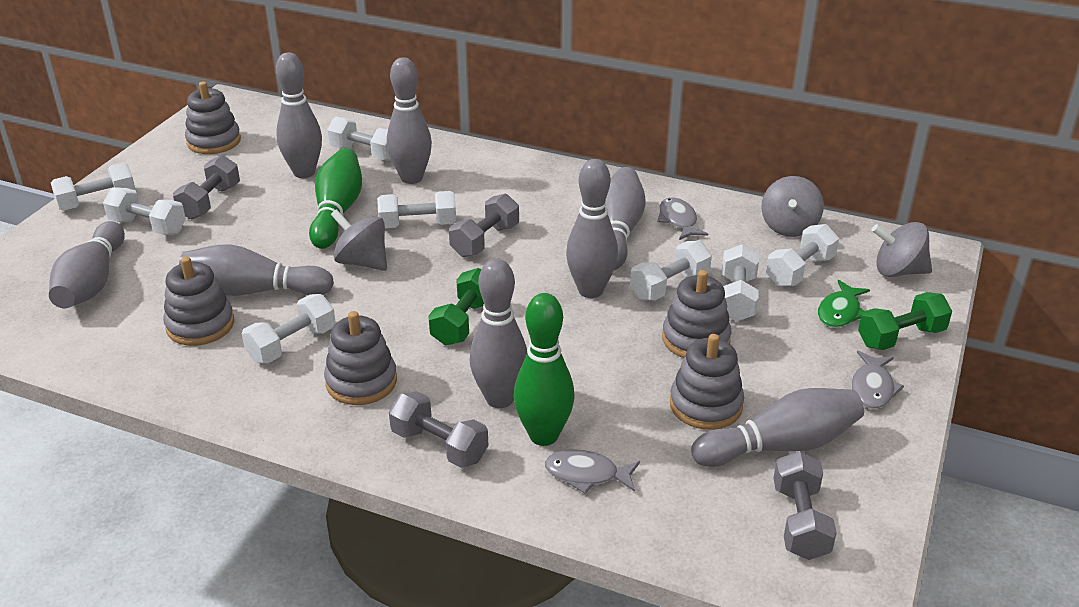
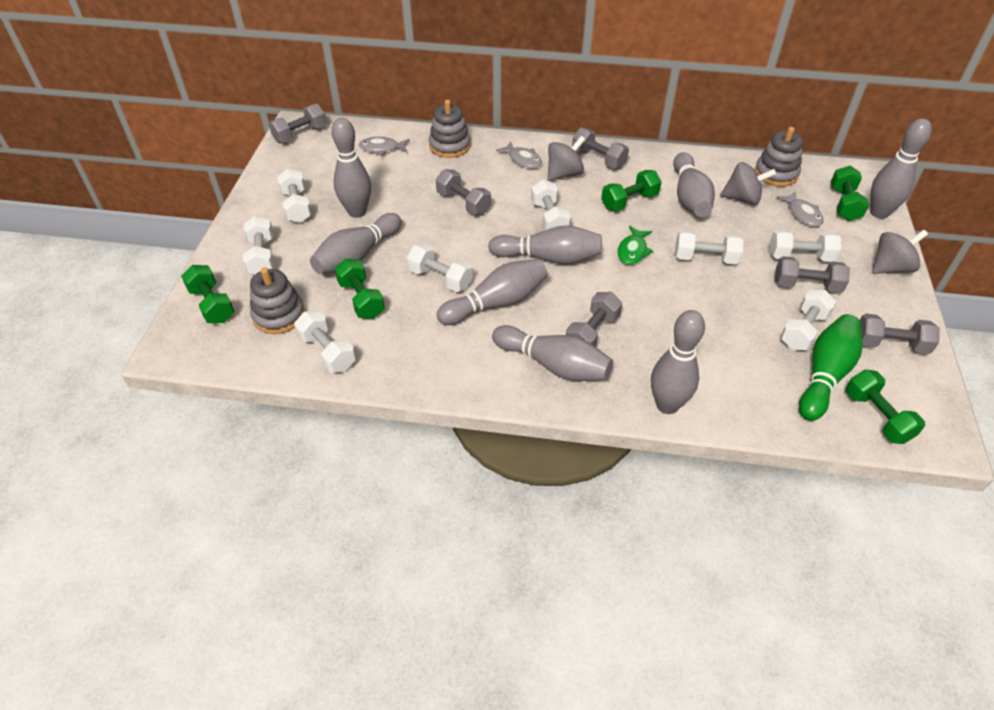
green bowling pin: 2 -> 1
green dumbbell: 2 -> 5
grey dumbbell: 4 -> 6
grey stacking toy: 5 -> 3

